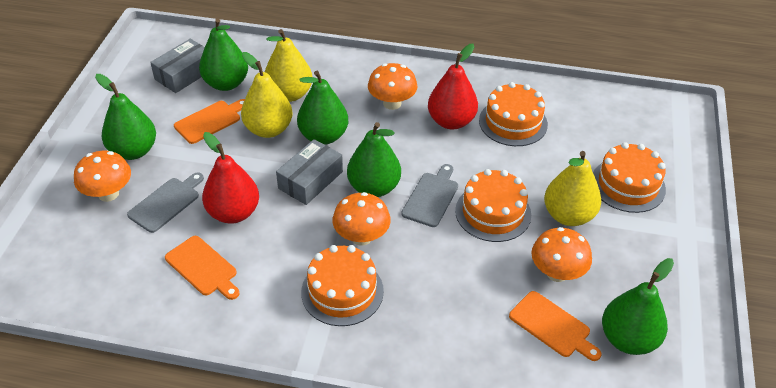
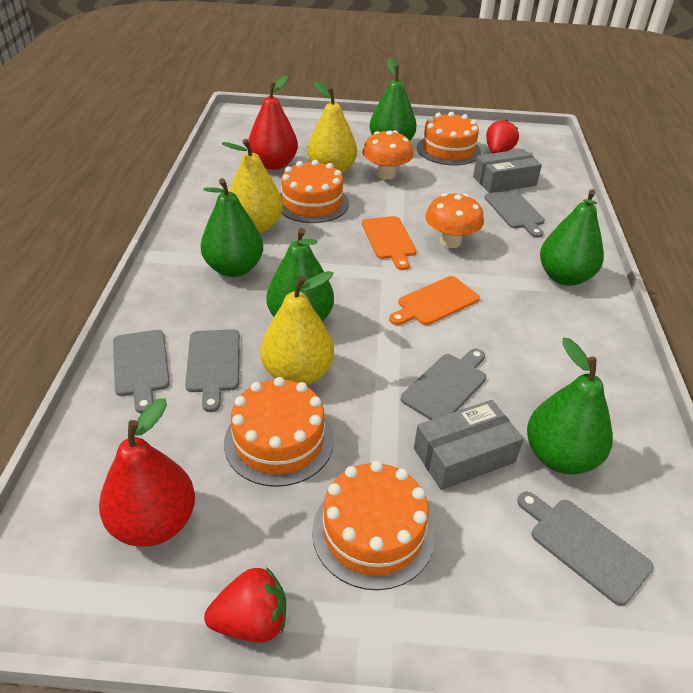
grey cutting board: 2 -> 5
orange cutting board: 3 -> 2
orange mushroom: 4 -> 2
red strawberry: 0 -> 2

